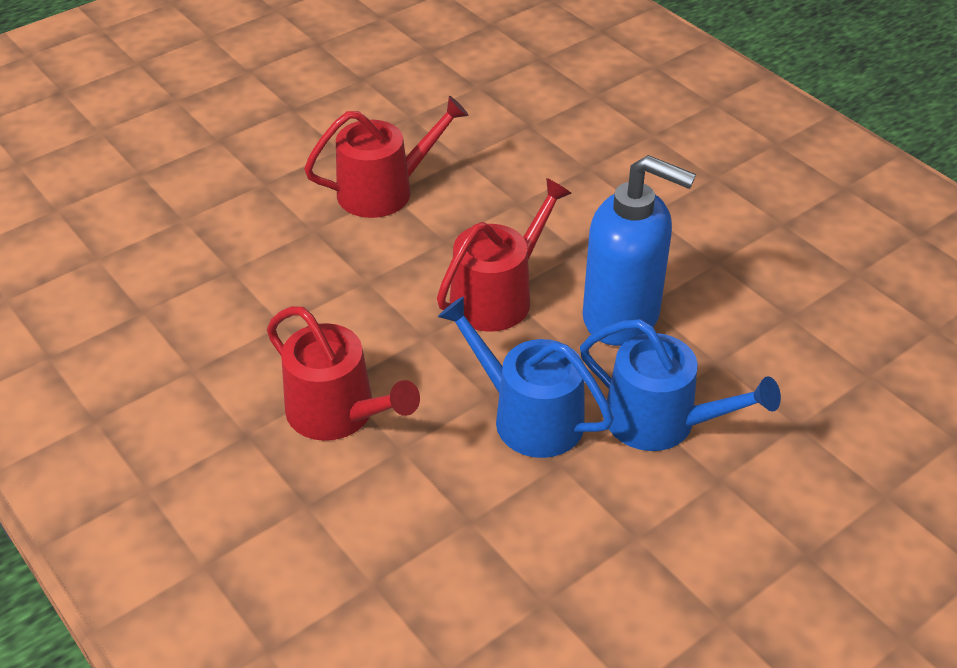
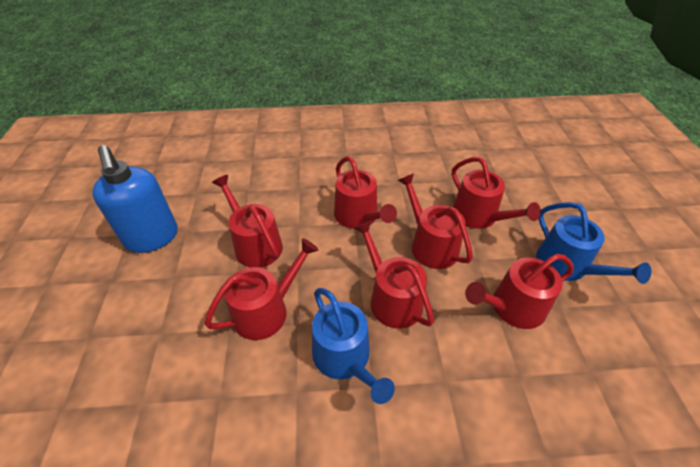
red watering can: 3 -> 7

